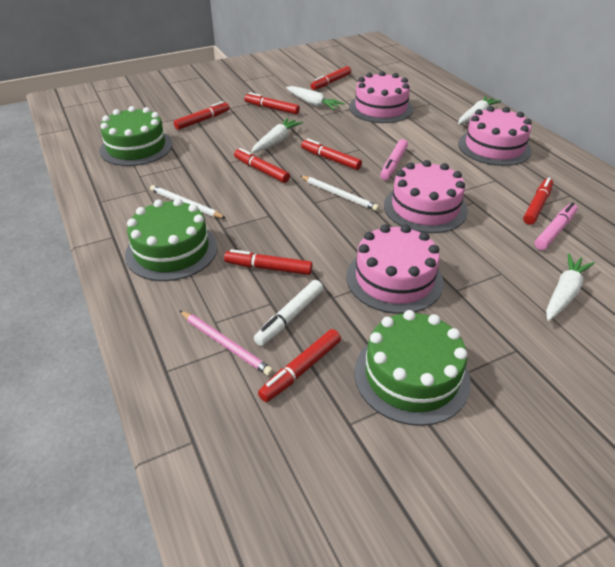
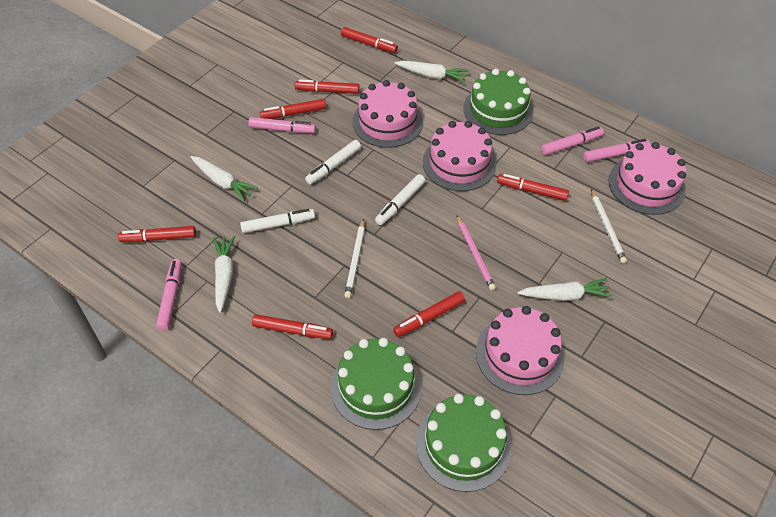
pink marker: 2 -> 4
red marker: 8 -> 7
white marker: 1 -> 3

